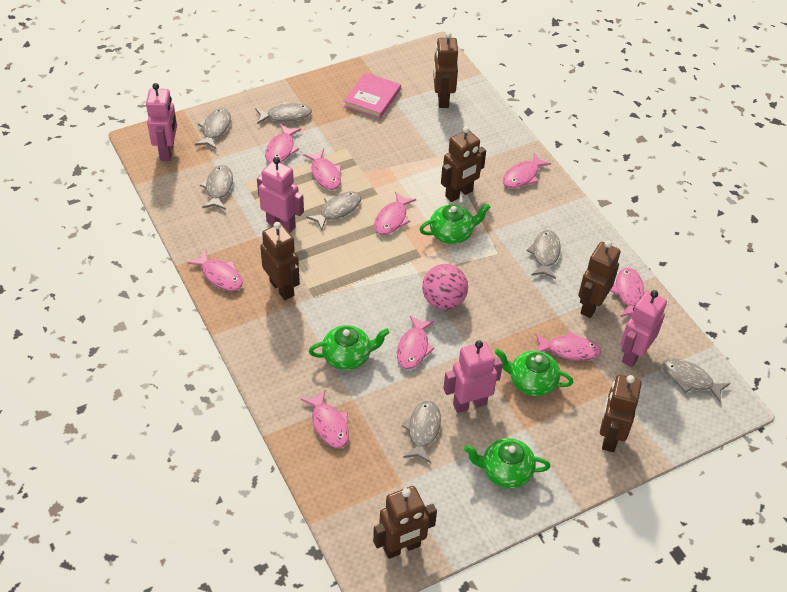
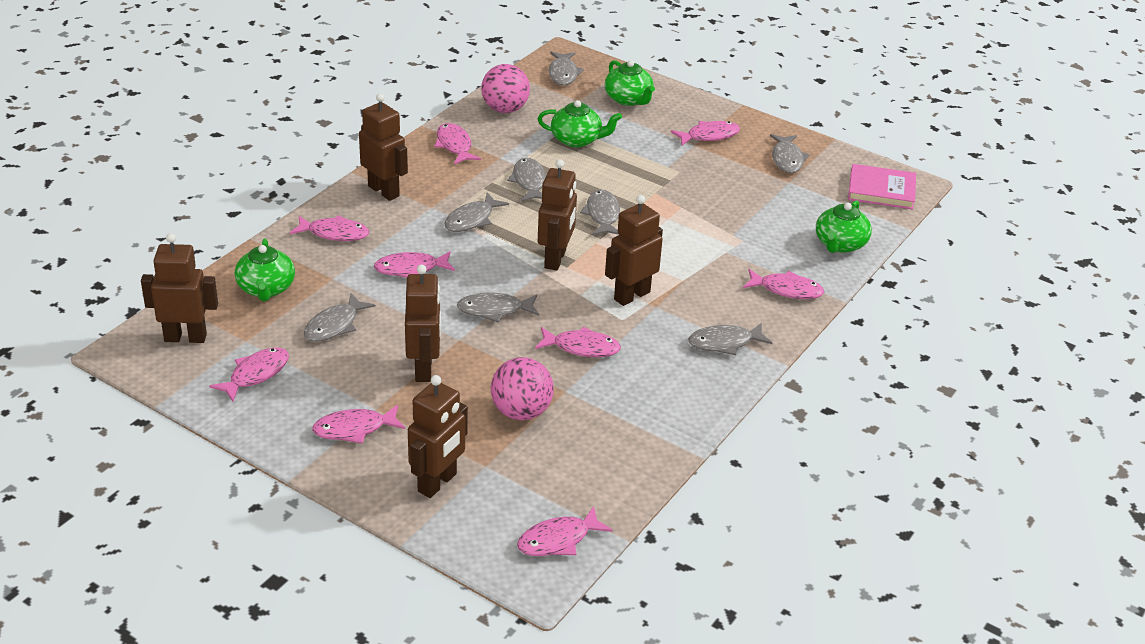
grey fish: 7 -> 8
pink ball: 1 -> 2
pink robot: 4 -> 0

